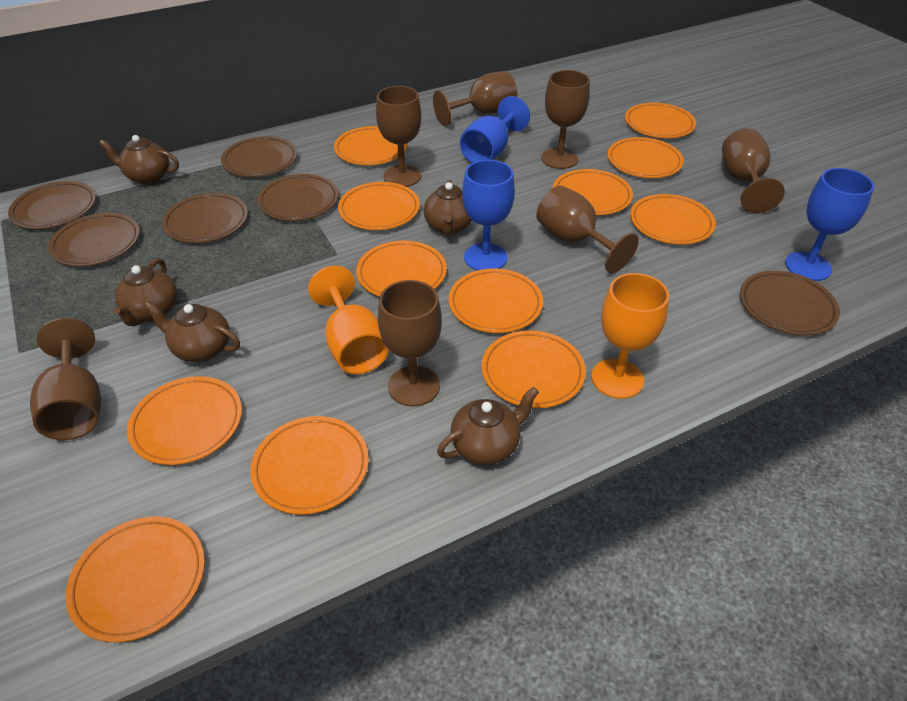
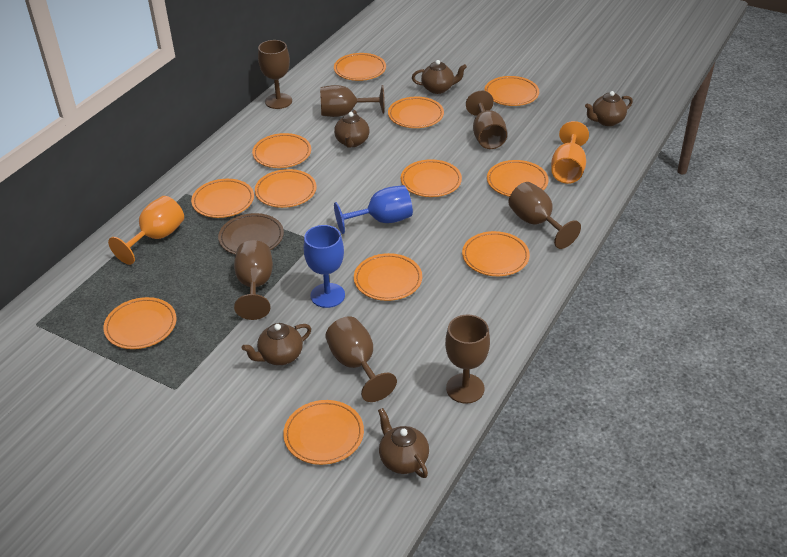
blue goblet: 3 -> 2
brown plate: 6 -> 1

